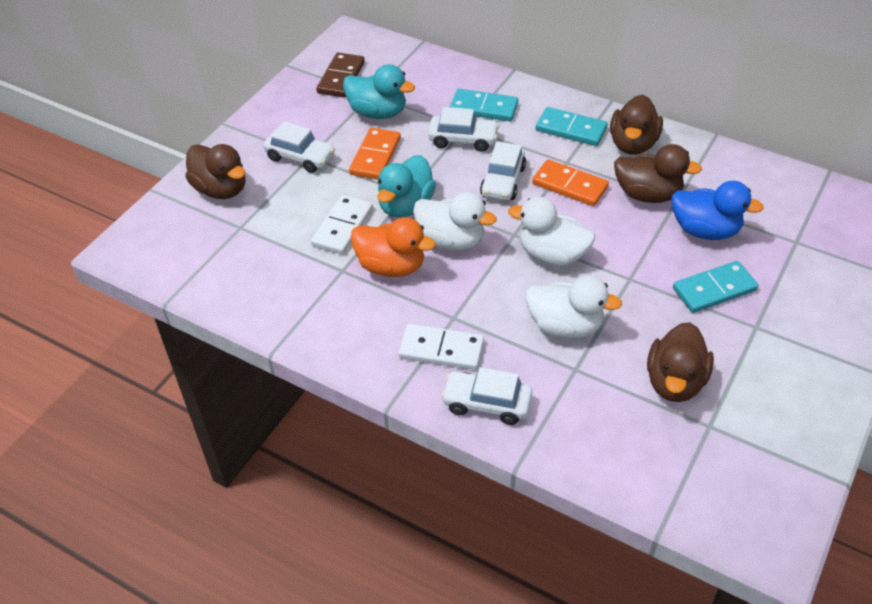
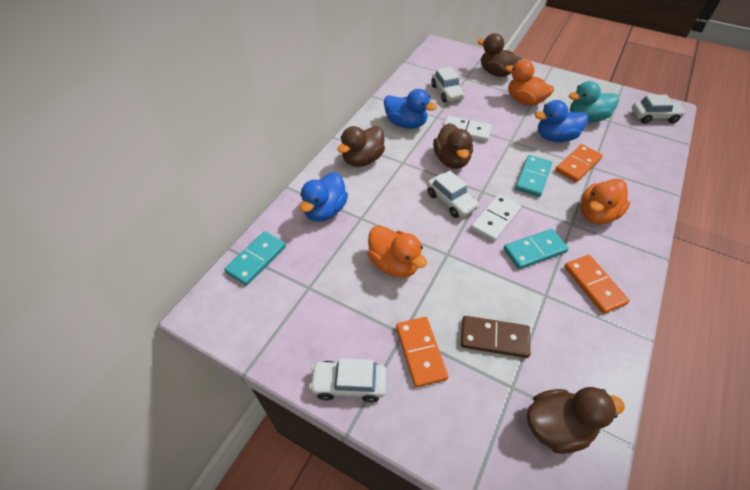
blue duck: 1 -> 3
orange domino: 2 -> 3
orange duck: 1 -> 3
turquoise duck: 2 -> 1
white duck: 3 -> 0

